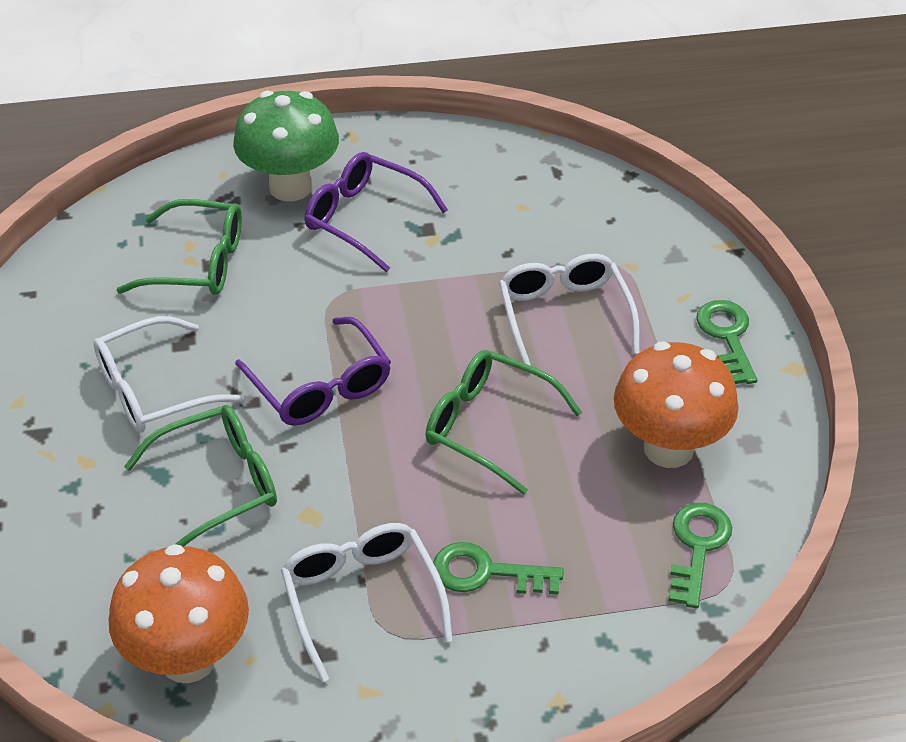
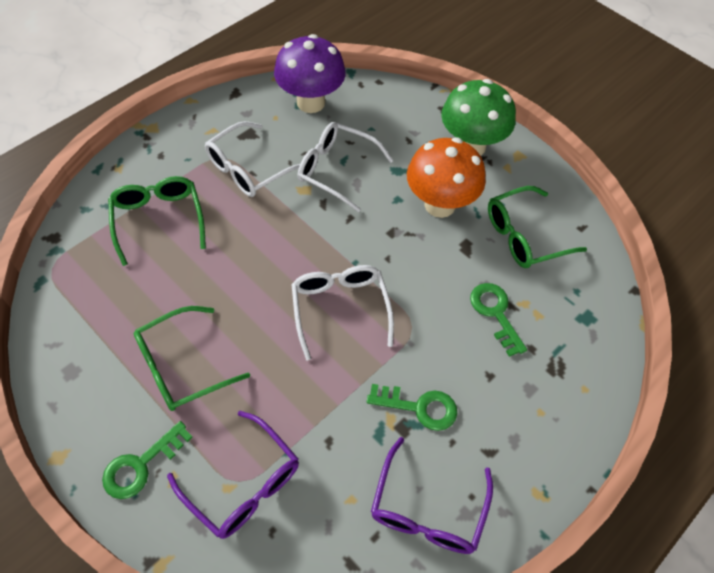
orange mushroom: 2 -> 1
purple mushroom: 0 -> 1

